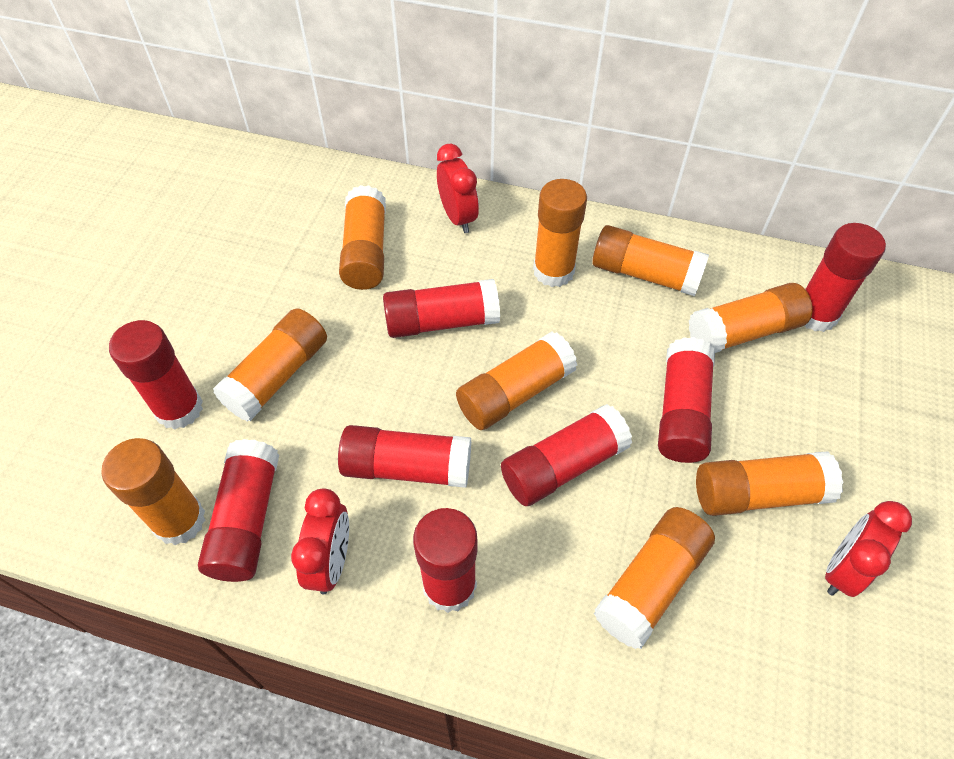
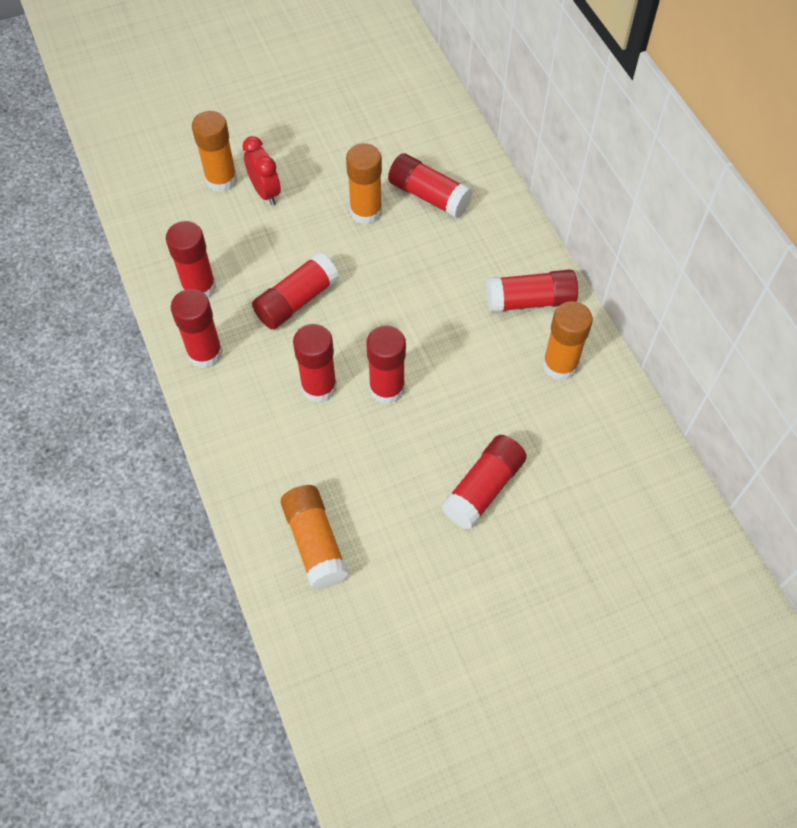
orange glue stick: 9 -> 4
red clock: 3 -> 1

